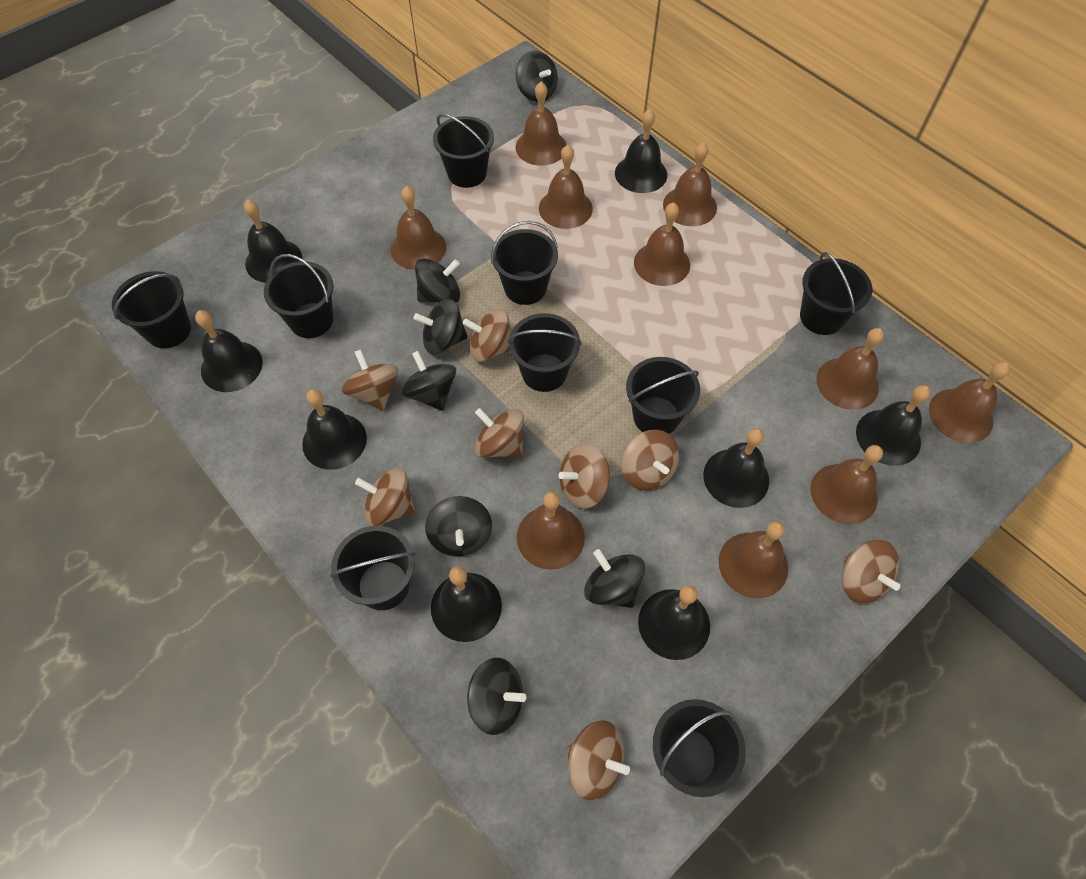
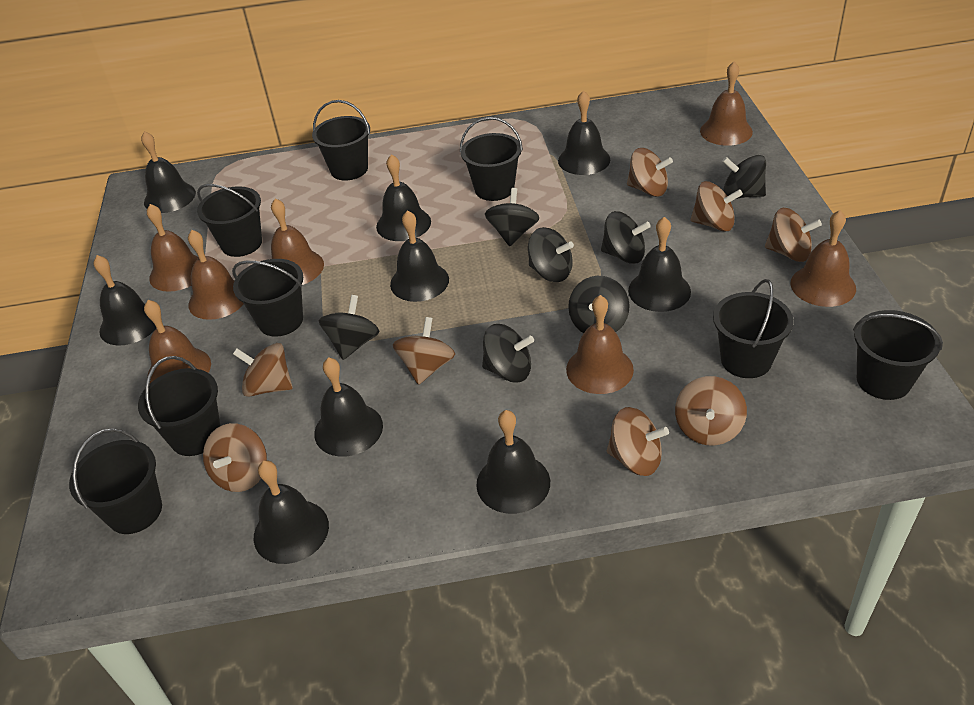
black bell: 8 -> 9
black bucket: 9 -> 8
brown bell: 10 -> 7

